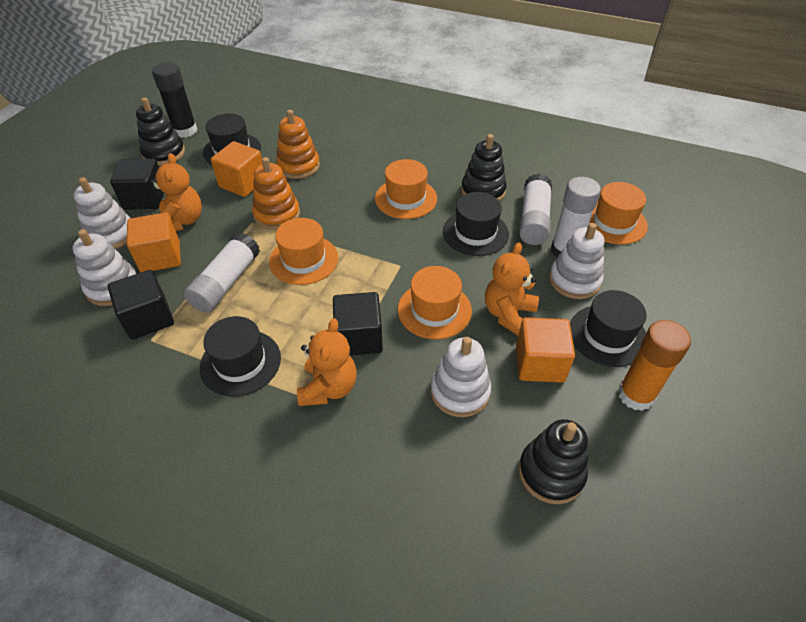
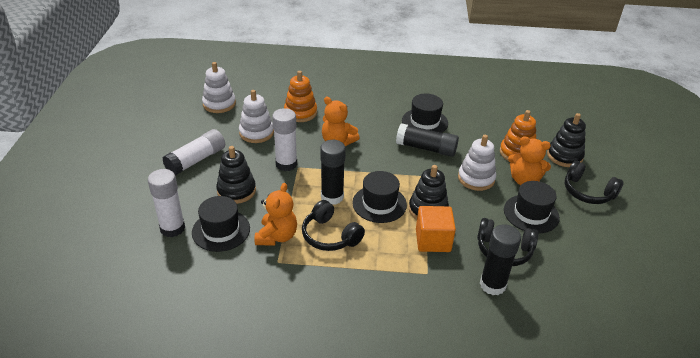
black cube: 3 -> 0
black glue stick: 1 -> 3
black headphones: 0 -> 3
orange cube: 3 -> 1
orange glue stick: 1 -> 0
orange hat: 4 -> 0
white stacking toy: 4 -> 3

